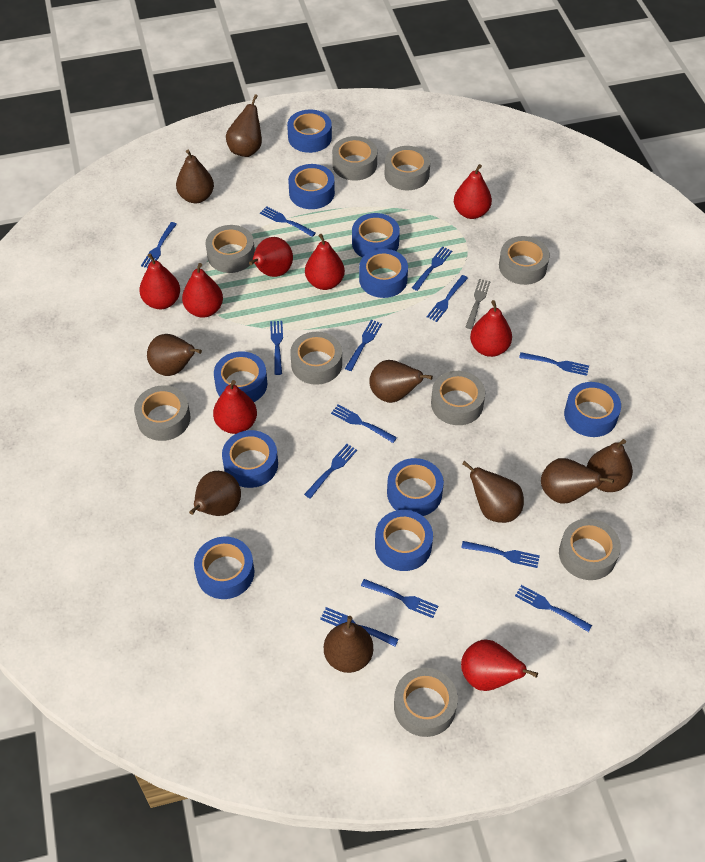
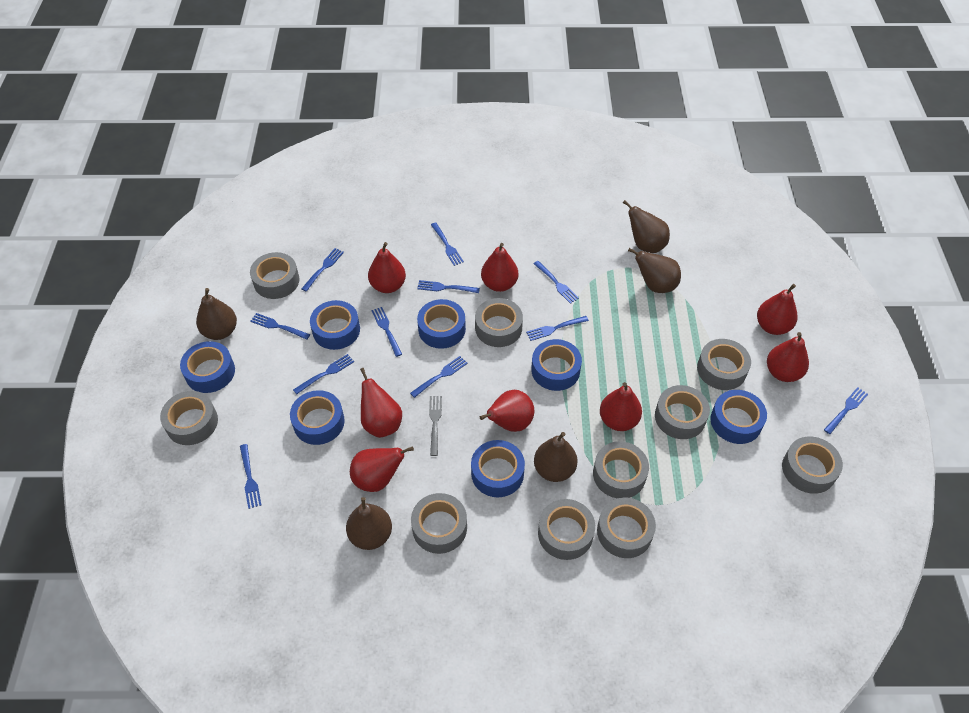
blue fork: 13 -> 11
blue tape: 10 -> 7
brown pear: 9 -> 5
grey tape: 9 -> 10

